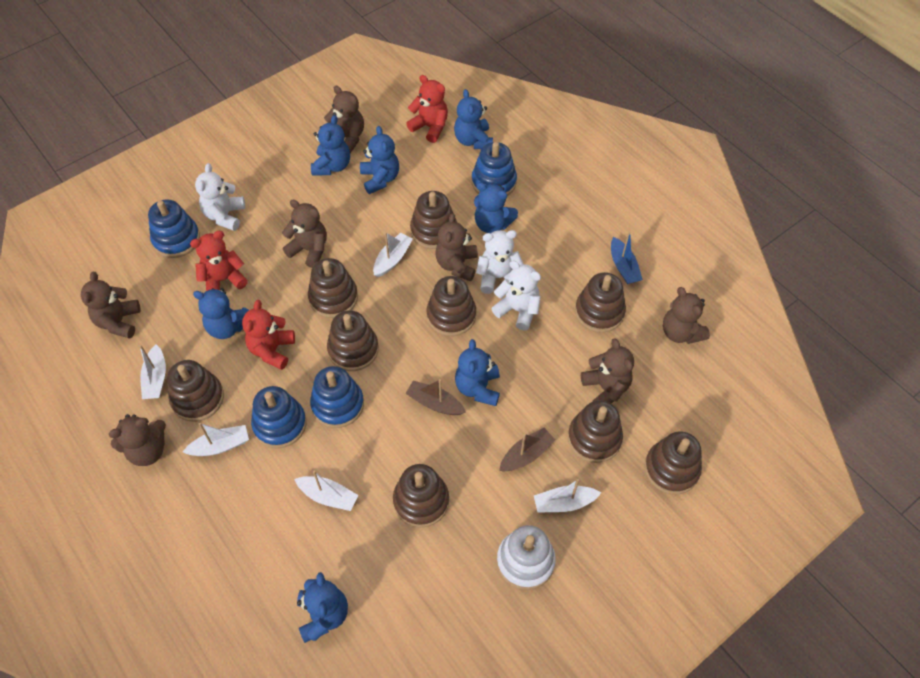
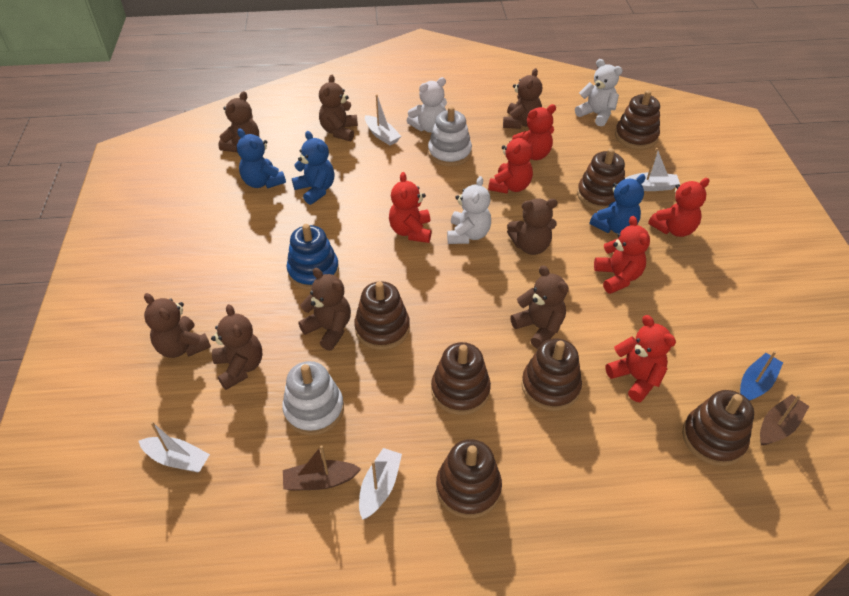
blue stacking toy: 4 -> 1
blue teddy bear: 7 -> 3
brown stacking toy: 9 -> 7
brown teddy bear: 7 -> 8
red teddy bear: 3 -> 6
white boat: 5 -> 4
white stacking toy: 1 -> 2

